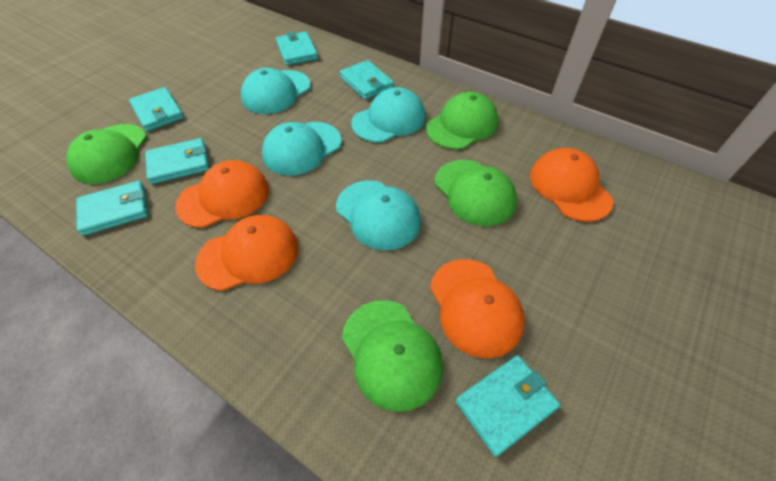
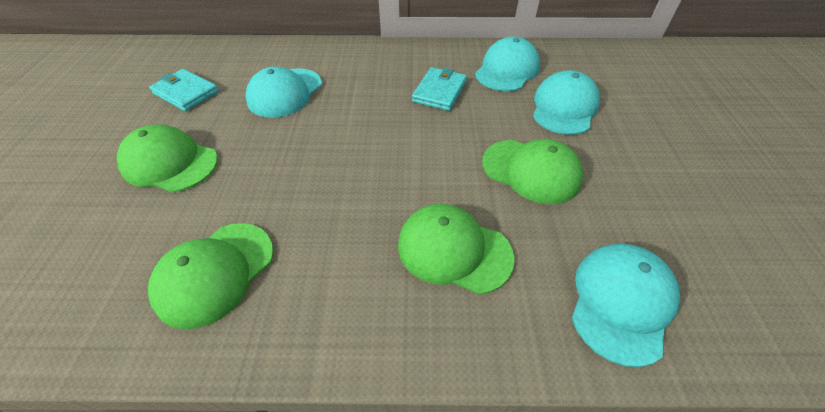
orange cap: 4 -> 0
turquoise wallet: 6 -> 2

